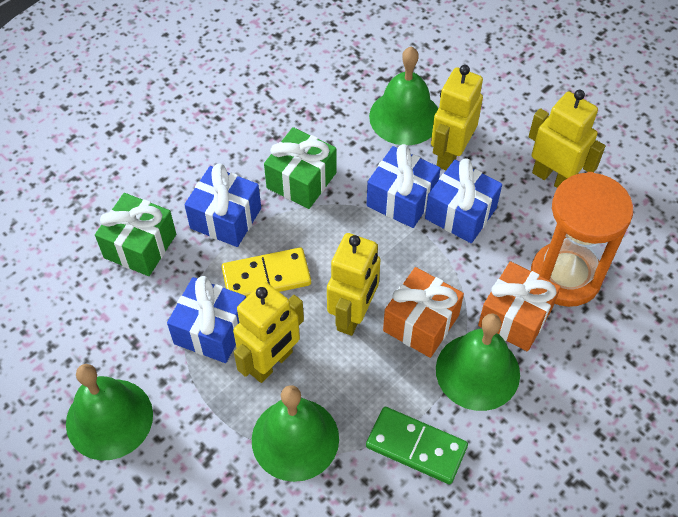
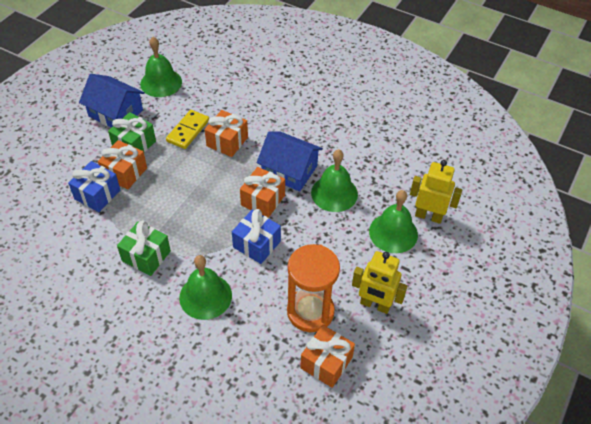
blue gift: 4 -> 2
blue house: 0 -> 2
green domino: 1 -> 0
orange gift: 2 -> 4
yellow robot: 4 -> 2

